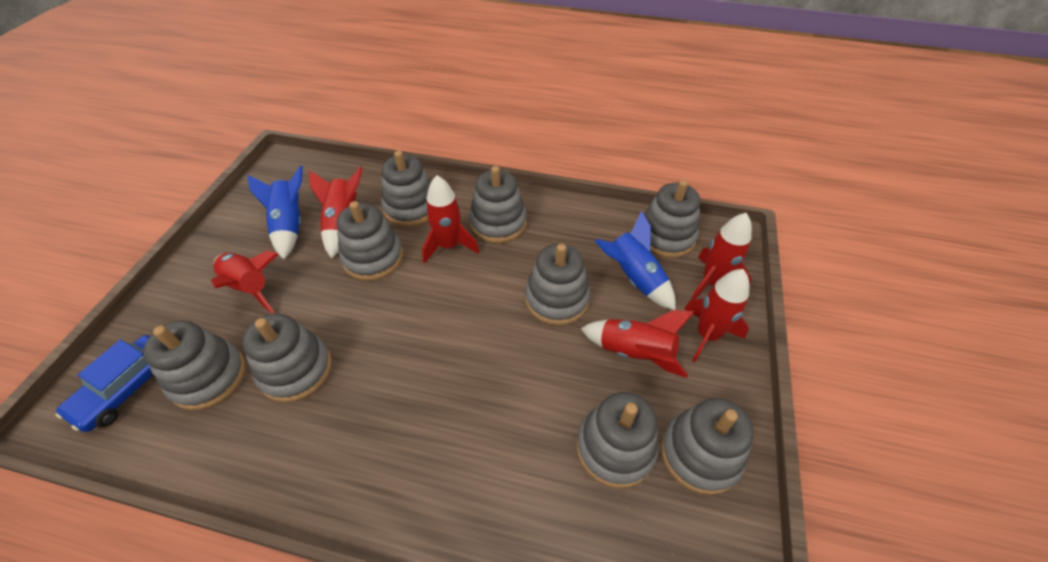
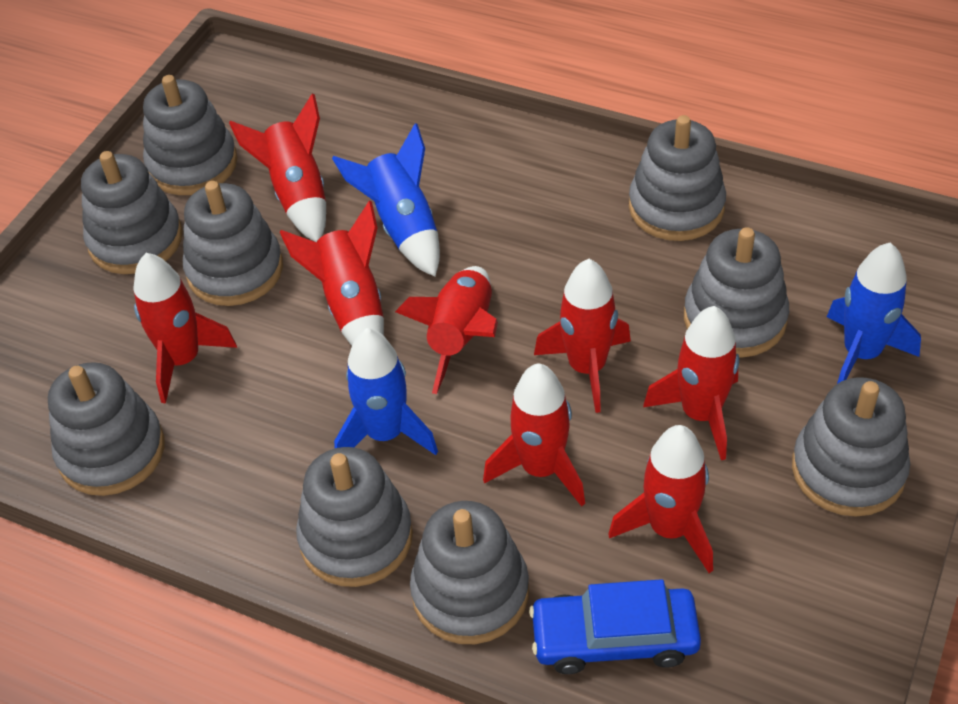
blue rocket: 2 -> 3
red rocket: 6 -> 8

